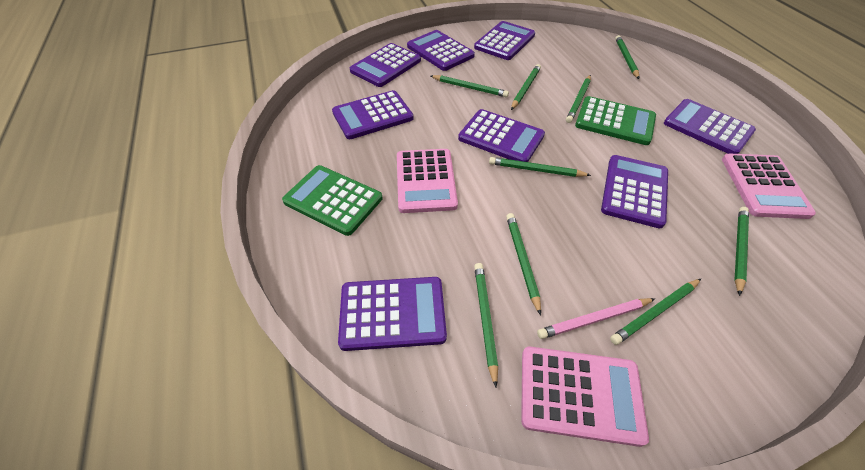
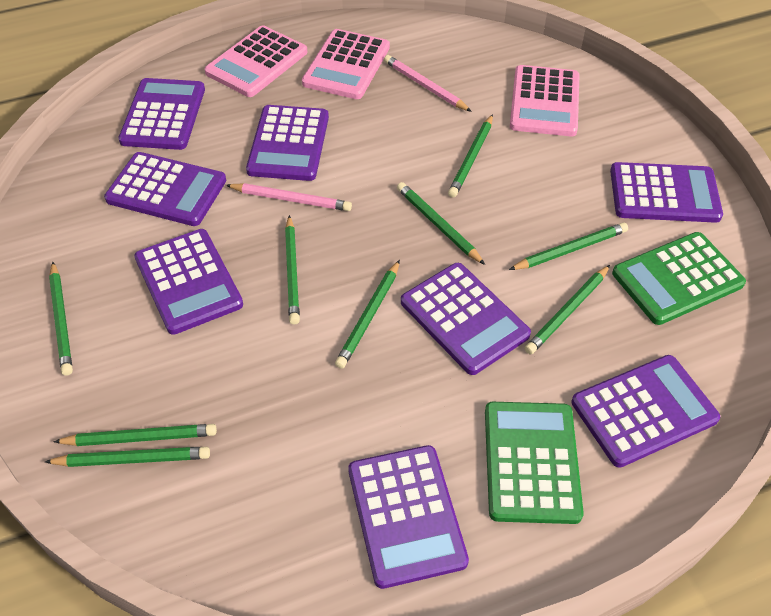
pink pencil: 1 -> 2

